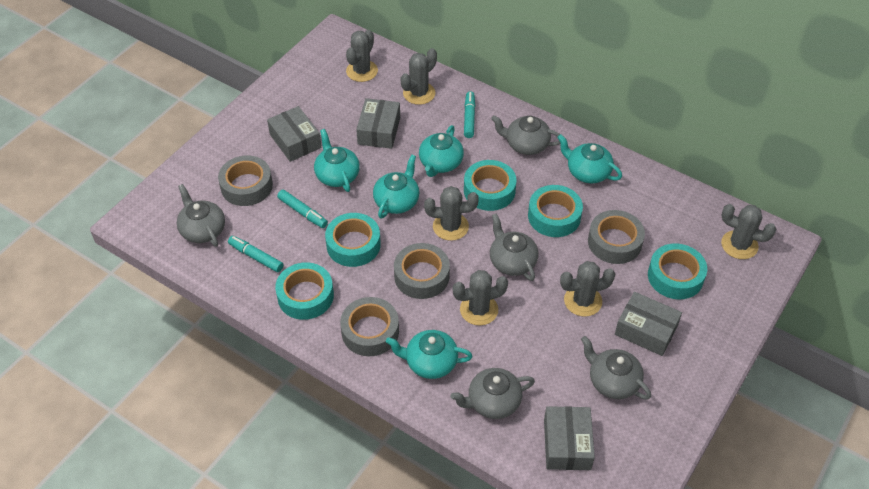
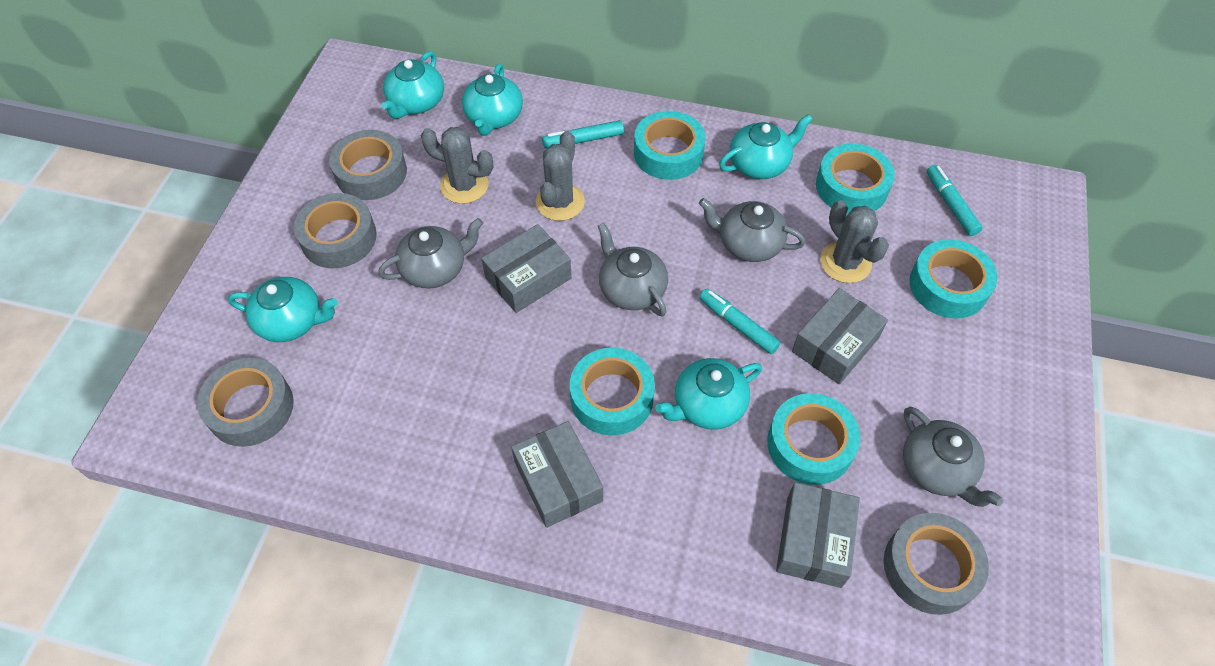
grey cactus: 6 -> 3
grey teapot: 5 -> 4

